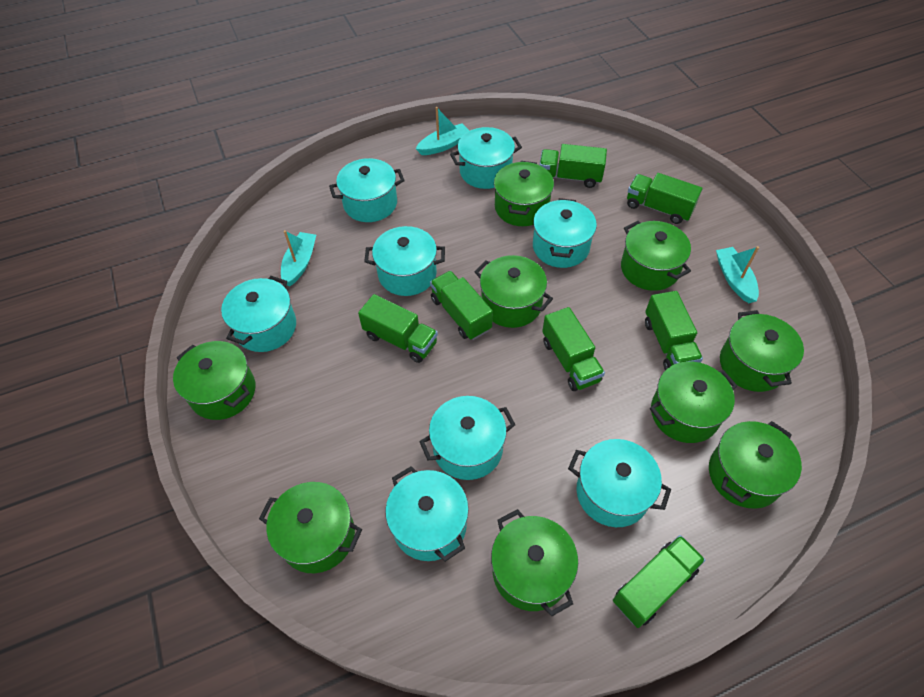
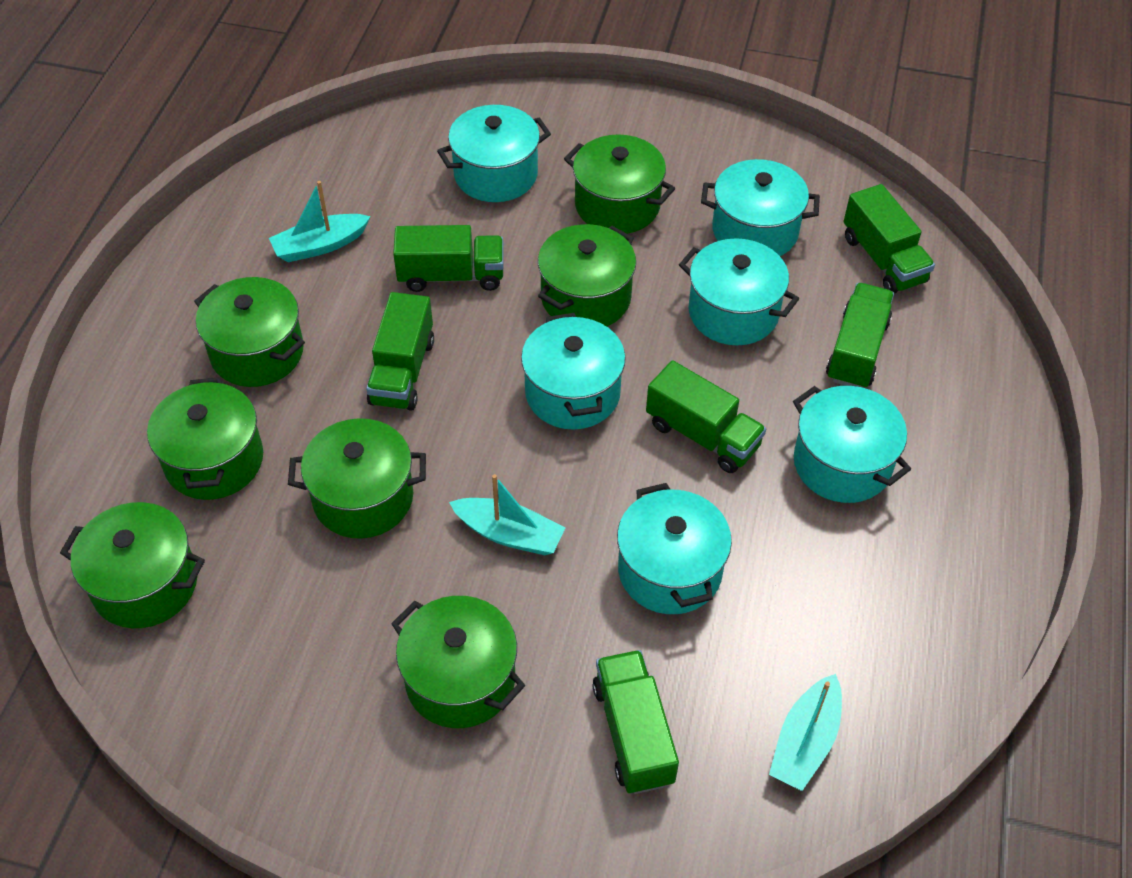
green pot: 9 -> 7
green truck: 7 -> 6
turquoise pot: 8 -> 6

